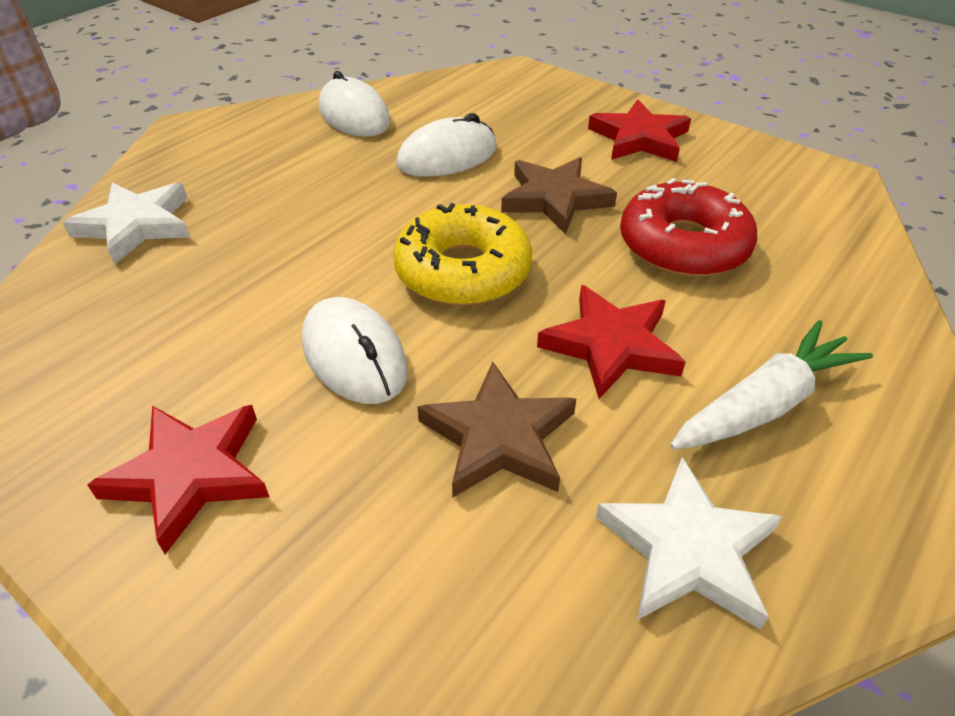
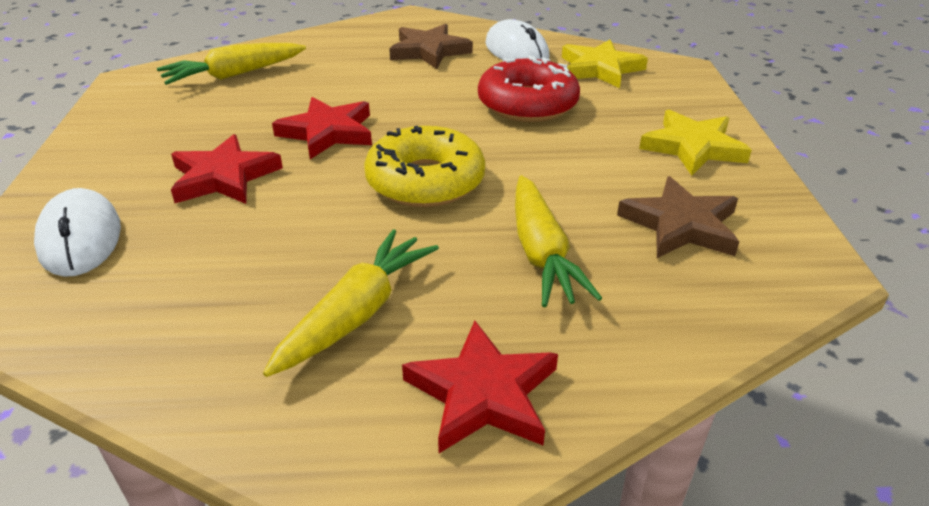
white carrot: 1 -> 0
white mouse: 3 -> 2
white star: 2 -> 0
yellow carrot: 0 -> 3
yellow star: 0 -> 2

